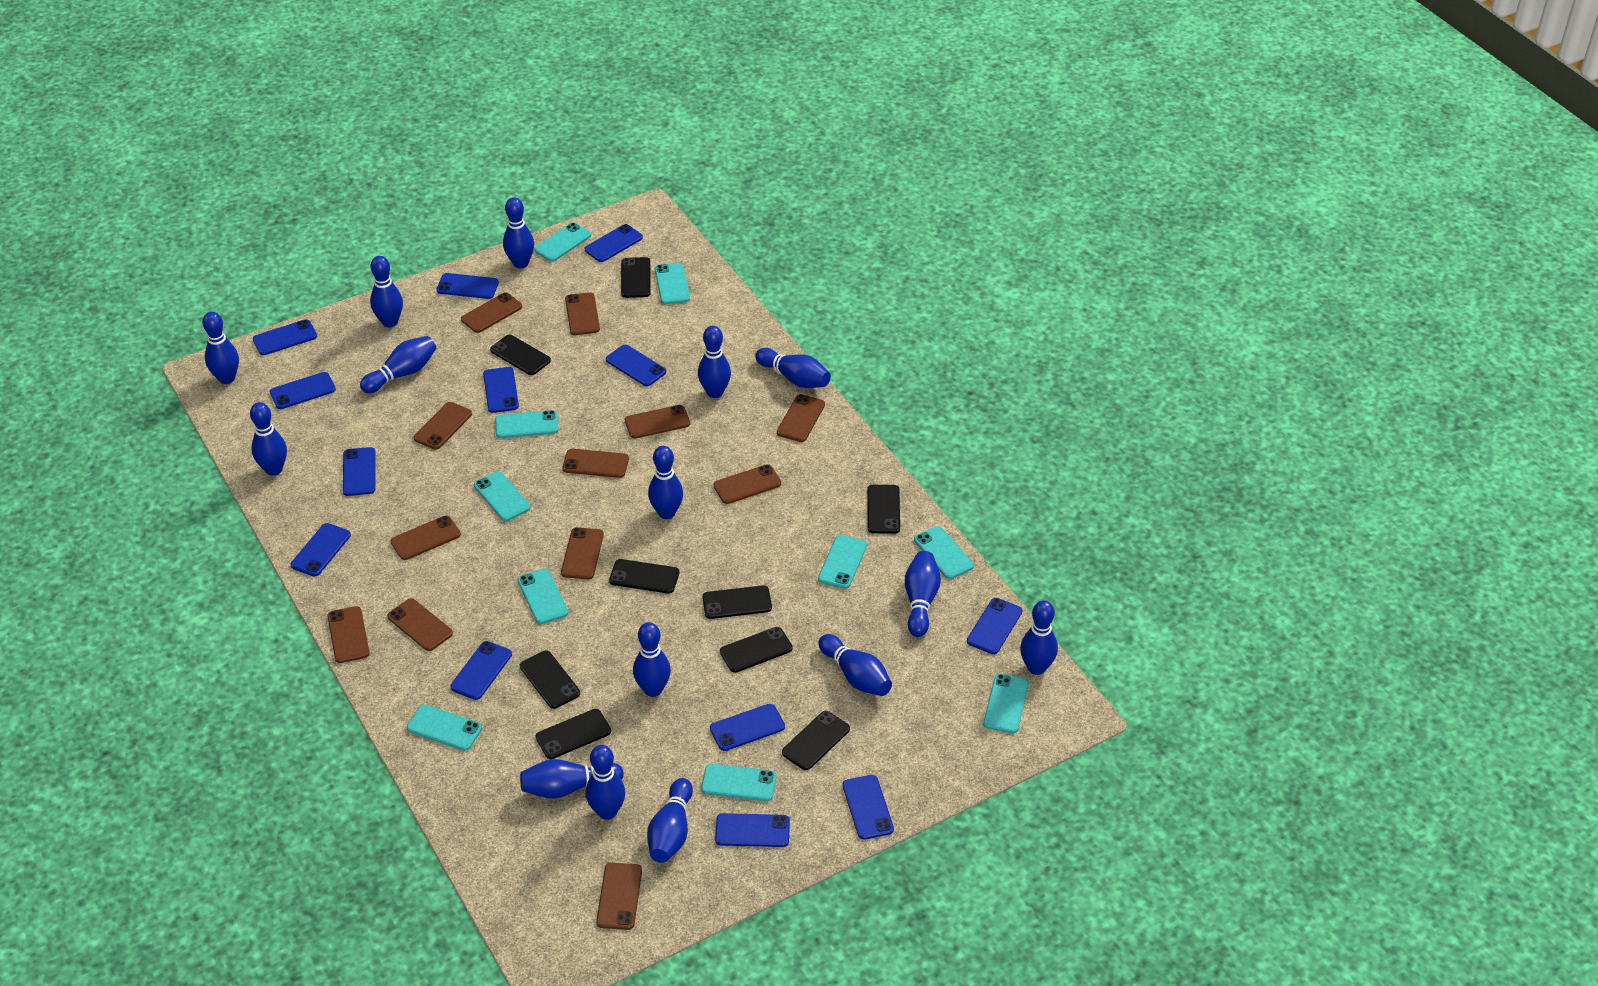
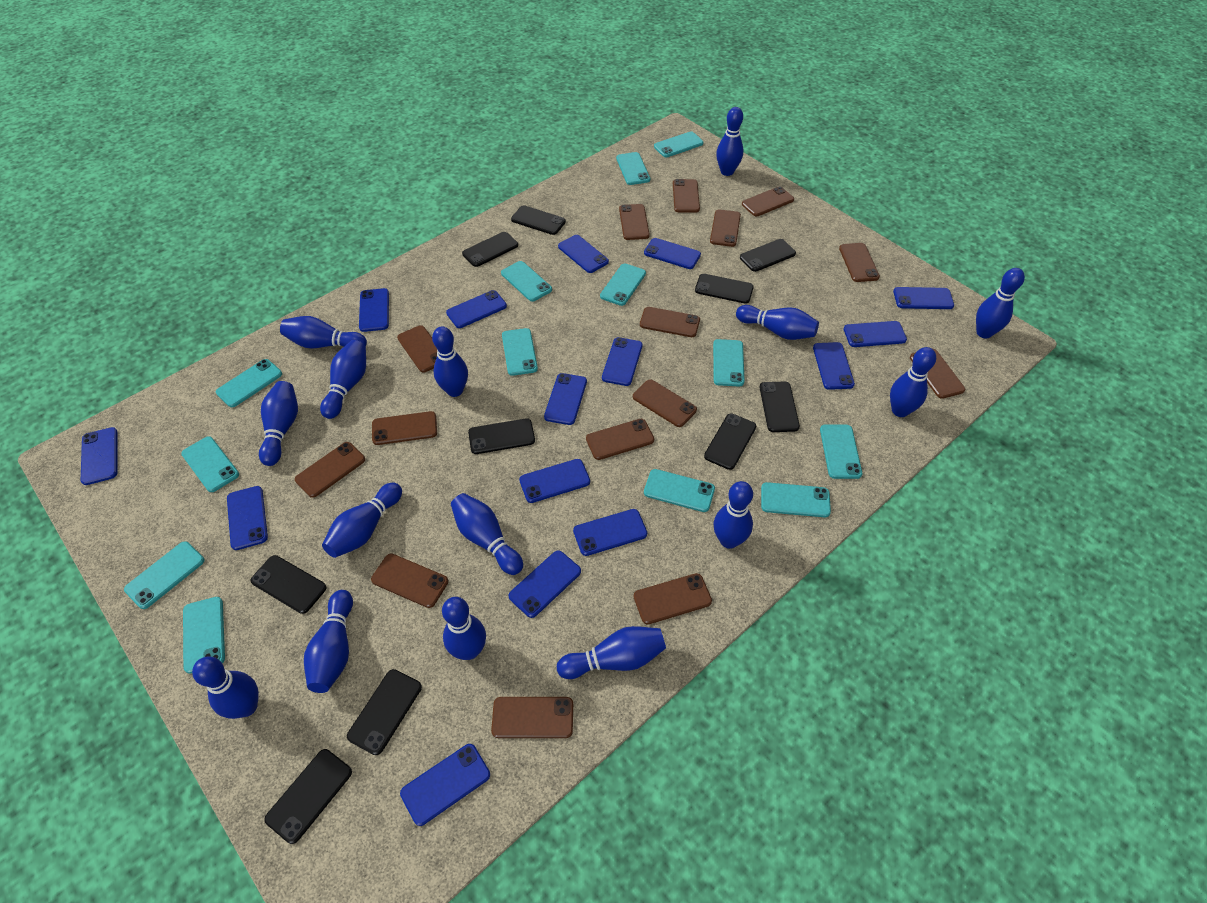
black phone: 9 -> 10
blue phone: 13 -> 15
brown phone: 12 -> 15
turquoise phone: 10 -> 13

